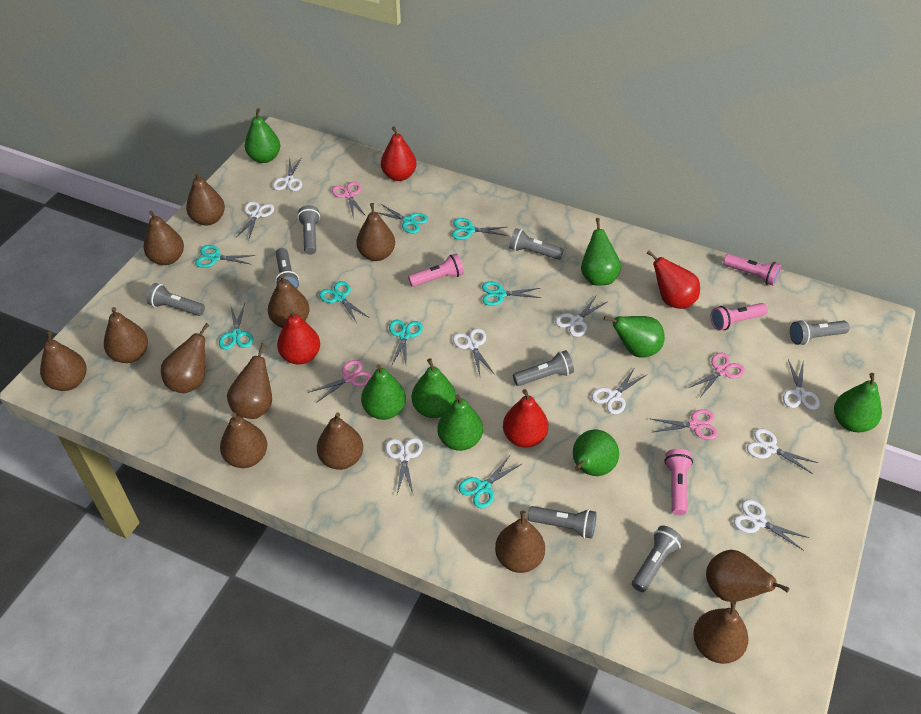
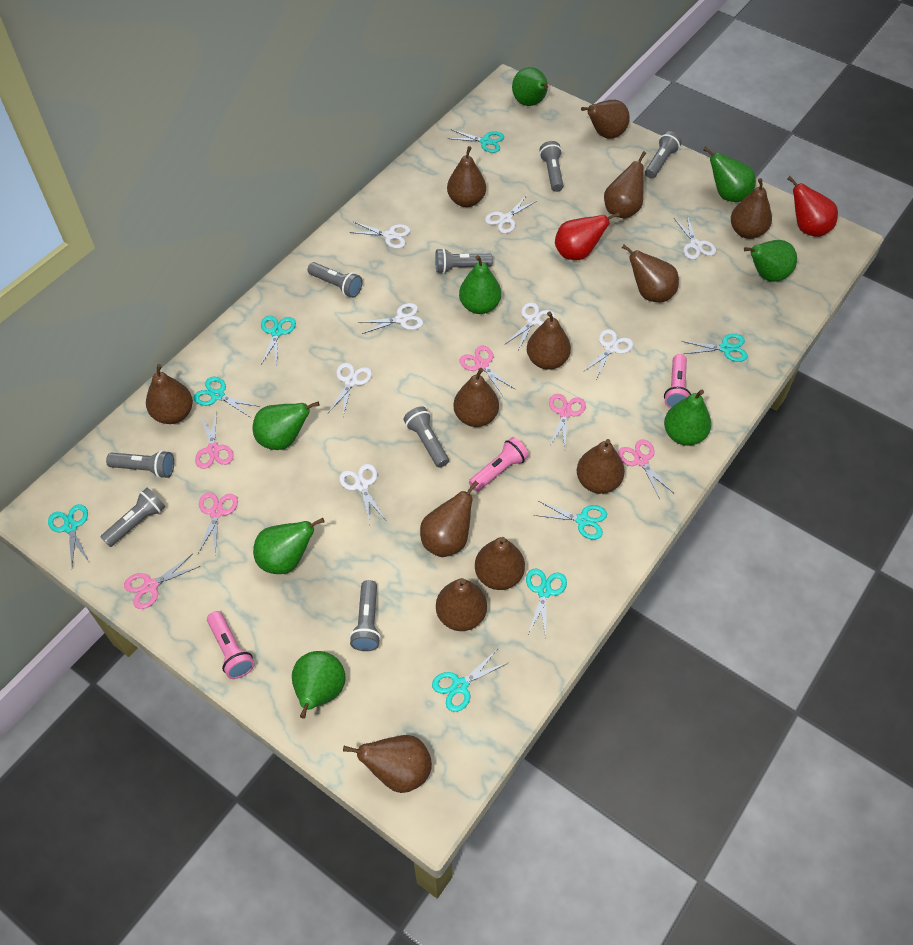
pink flashlight: 4 -> 3
pink scissors: 4 -> 6
red pear: 4 -> 2
white scissors: 9 -> 8

